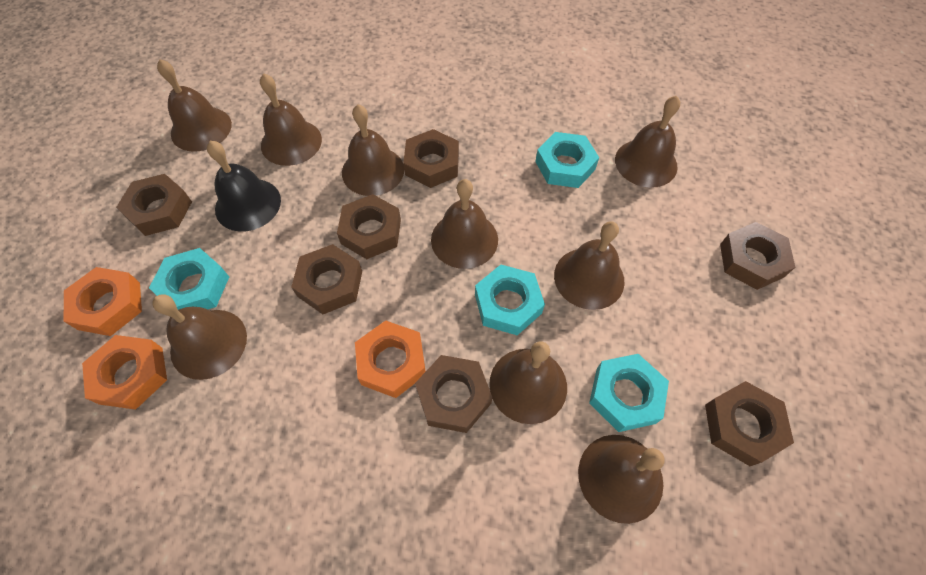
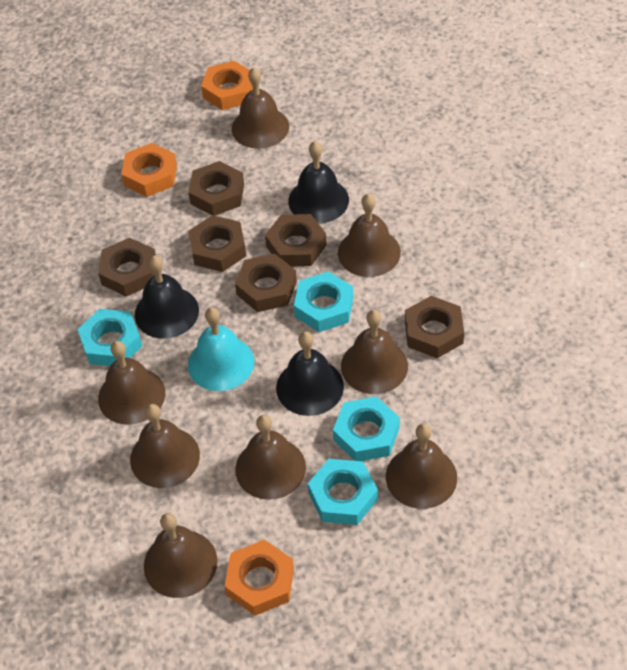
black bell: 1 -> 3
brown bell: 9 -> 8
brown nut: 7 -> 6
turquoise bell: 0 -> 1

